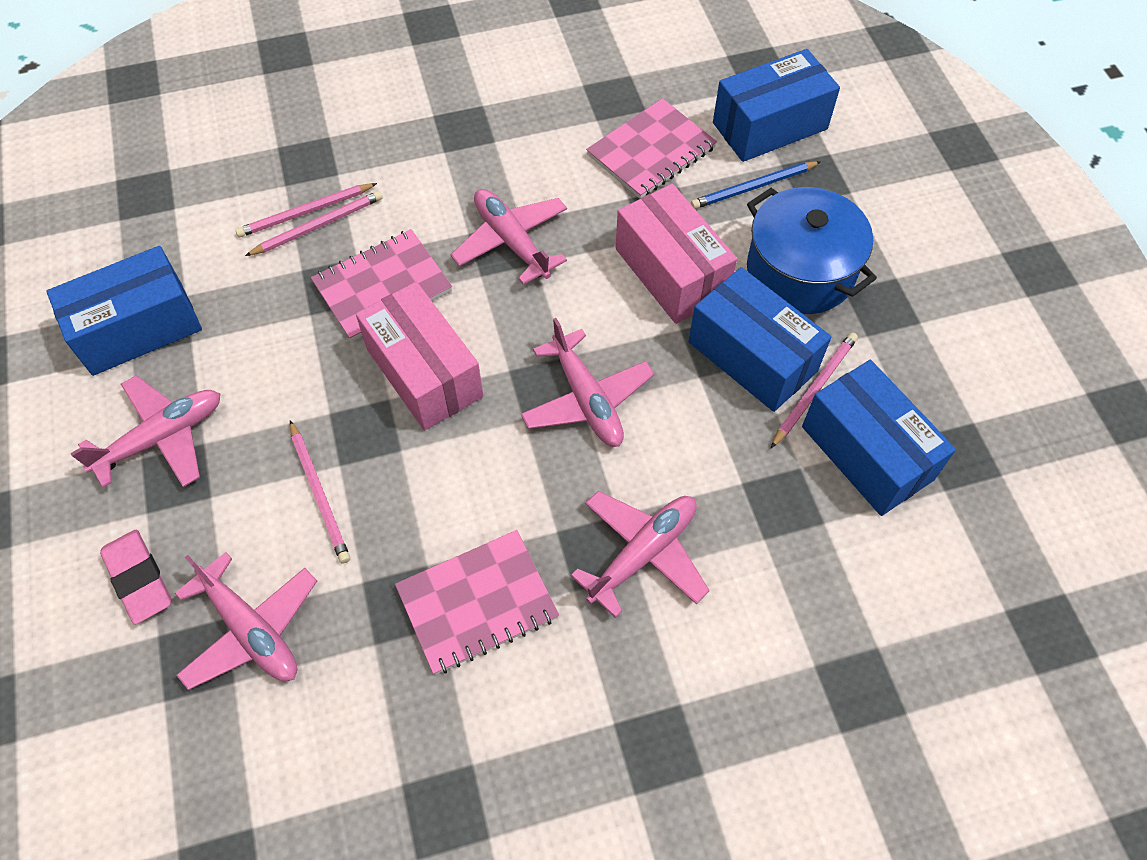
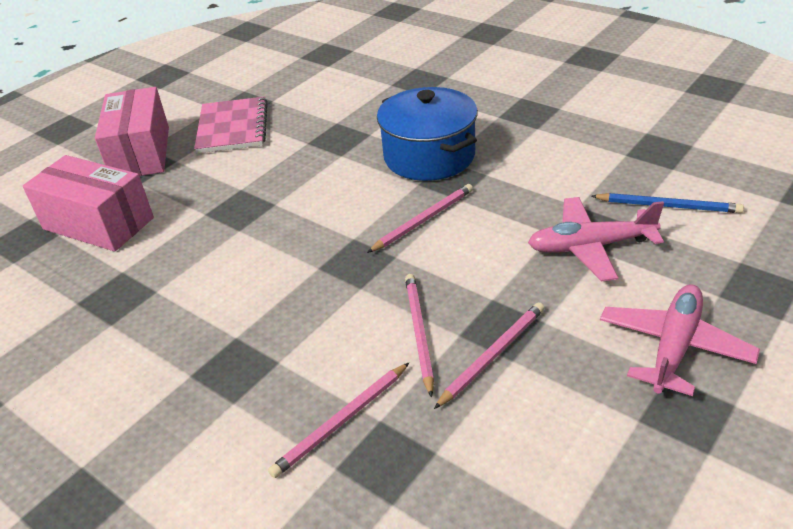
blue box: 4 -> 0
pink eraser: 1 -> 0
pink notebook: 3 -> 1
pink plane: 5 -> 2

